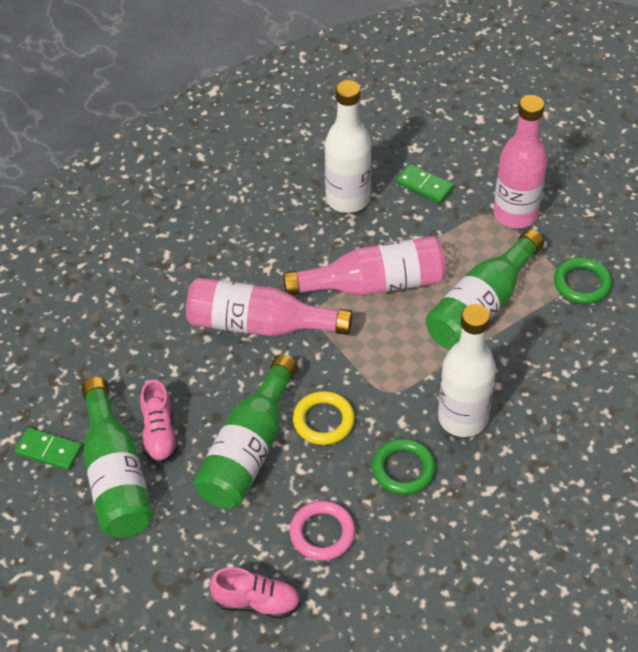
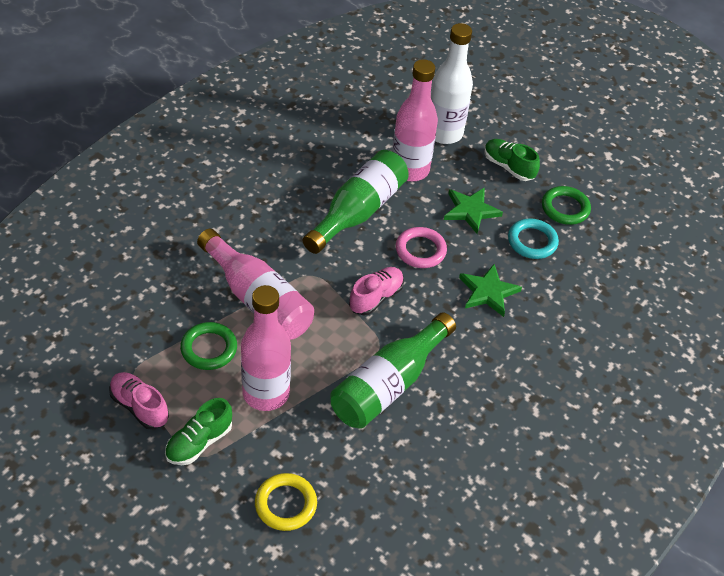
green bottle: 3 -> 2
green domino: 2 -> 0
green shoe: 0 -> 2
green star: 0 -> 2
turquoise ring: 0 -> 1
white bottle: 2 -> 1

